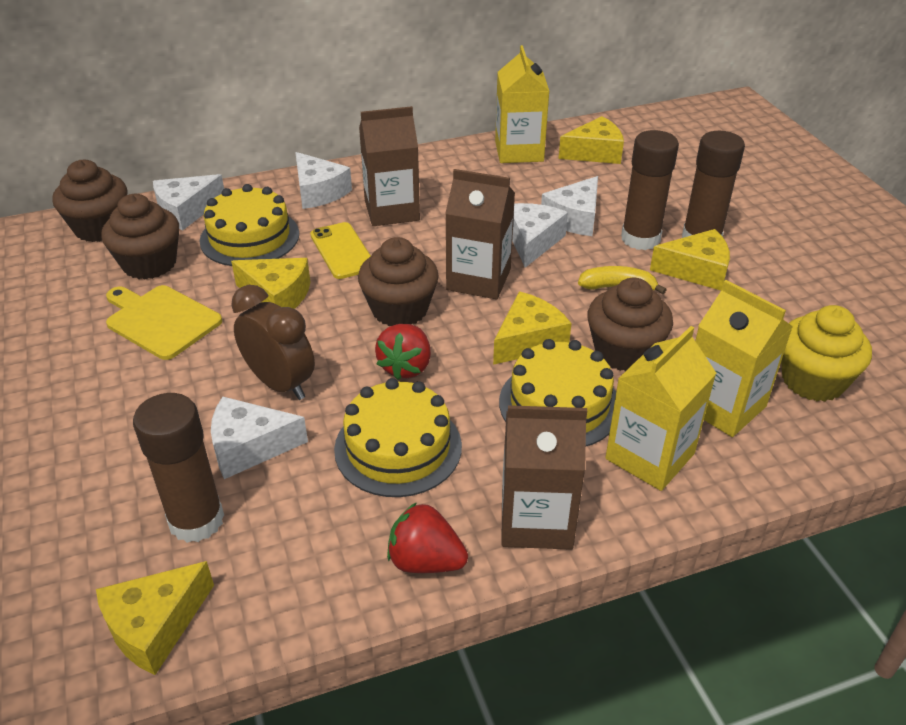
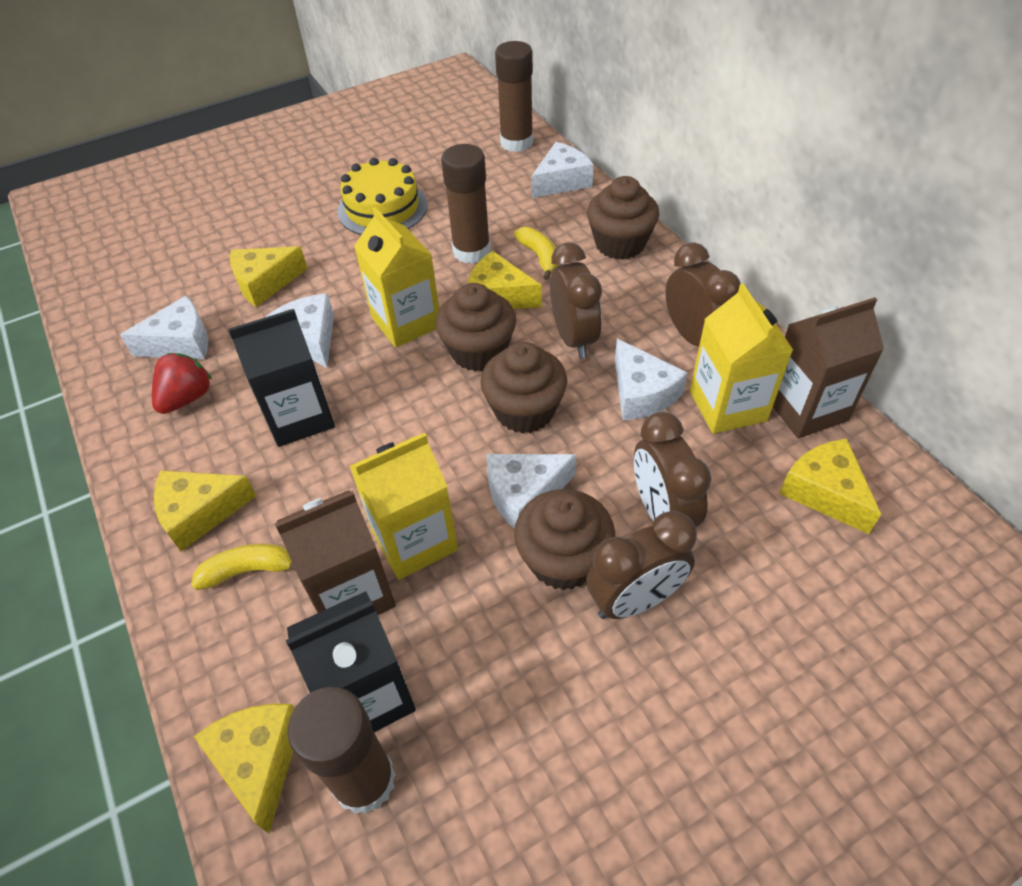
black carton: 0 -> 2
brown carton: 3 -> 2
brown clock: 1 -> 4
red strawberry: 2 -> 1
yellow banana: 1 -> 2
yellow cake: 3 -> 1
yellow cupcake: 1 -> 0
yellow cutting board: 1 -> 0
yellow phone: 1 -> 0

